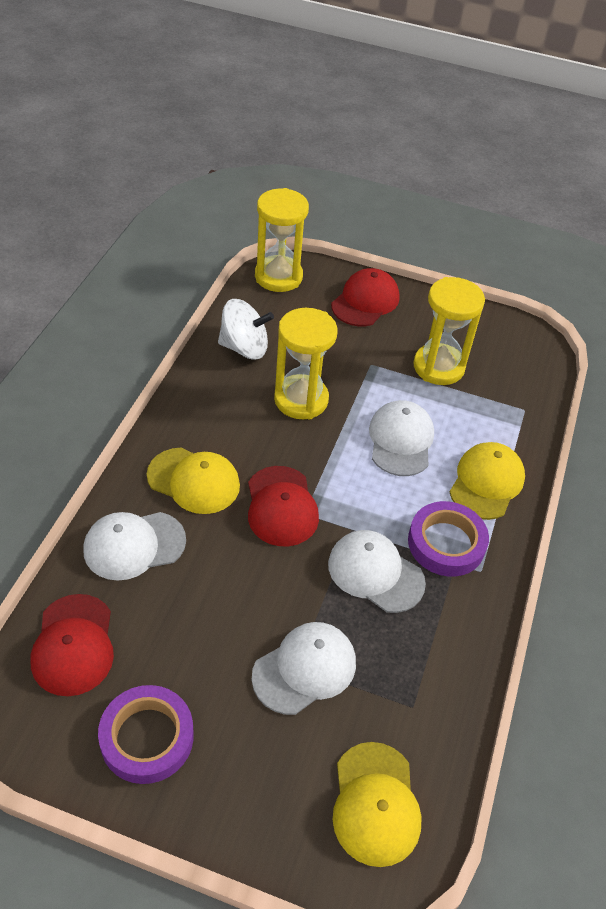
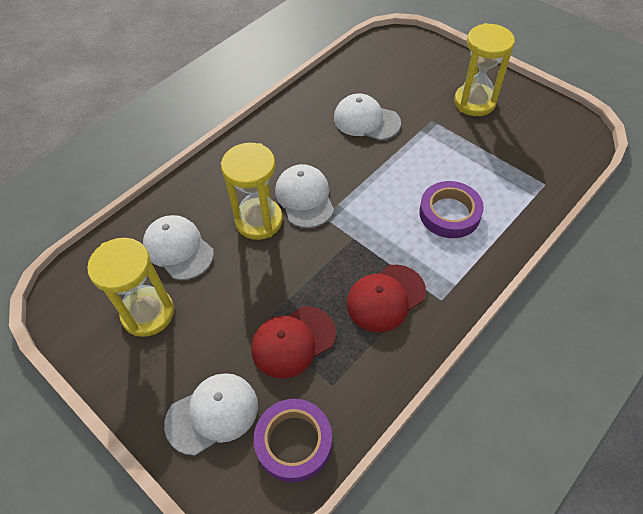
red cap: 3 -> 2
white spinning top: 1 -> 0
yellow cap: 3 -> 0

